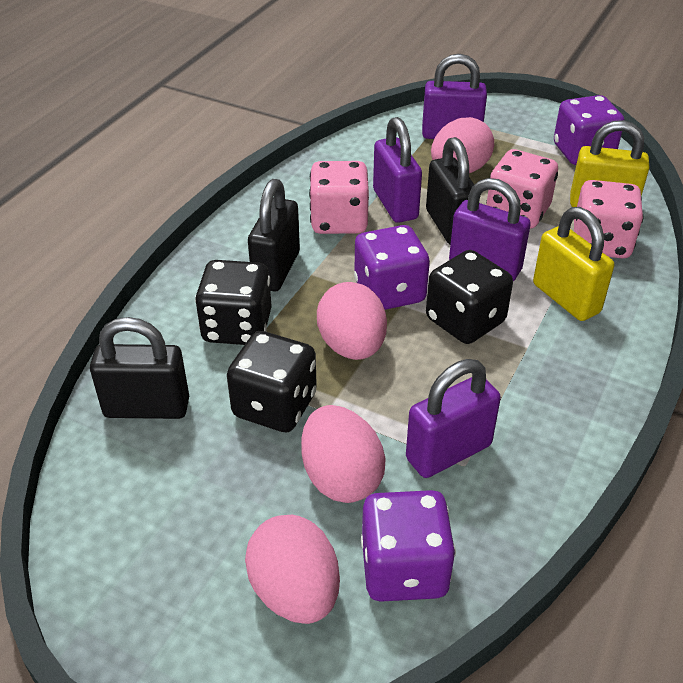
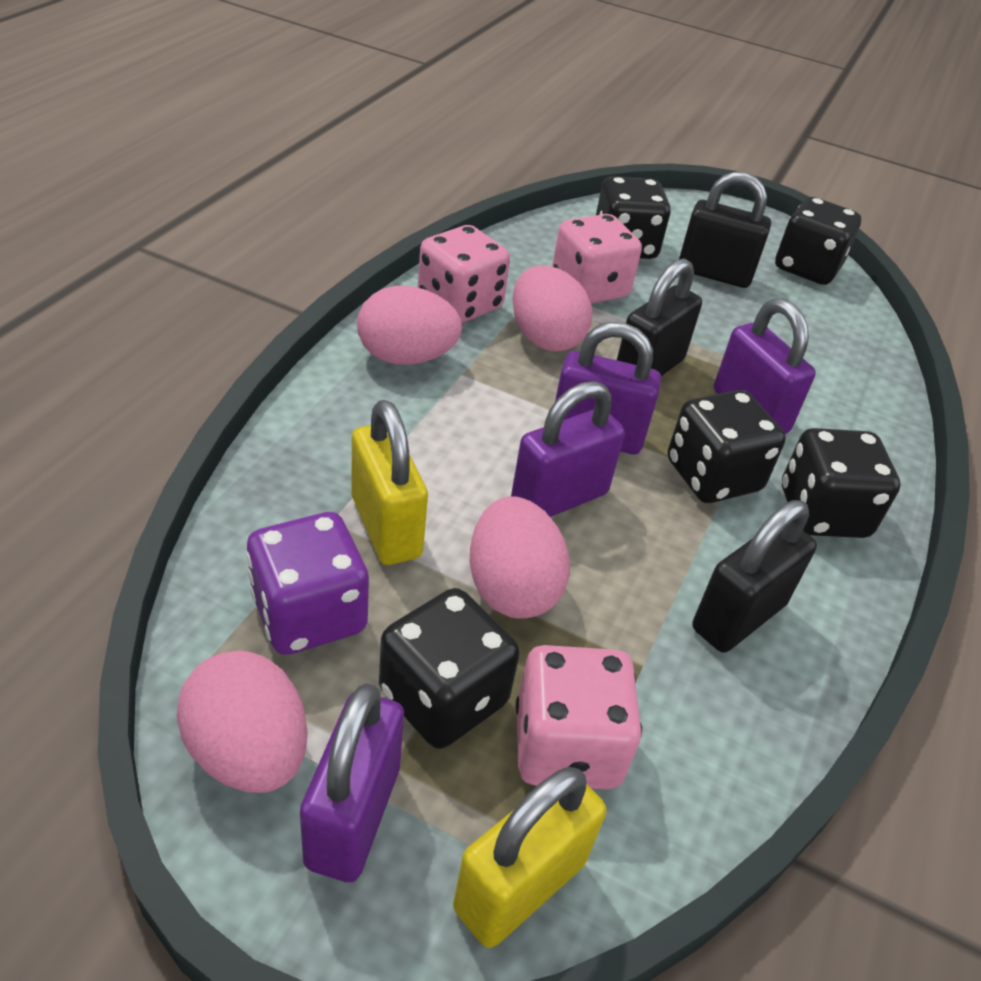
black dice: 3 -> 5
purple dice: 3 -> 1

